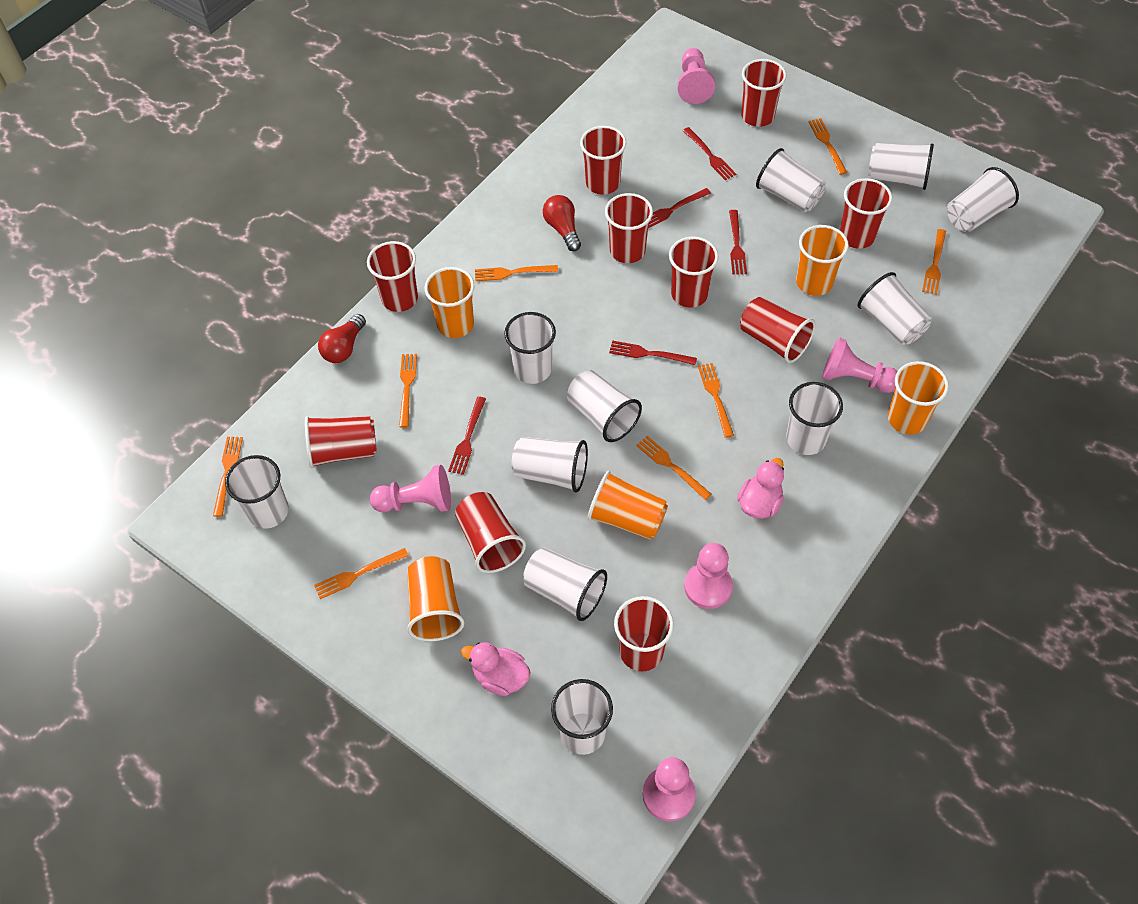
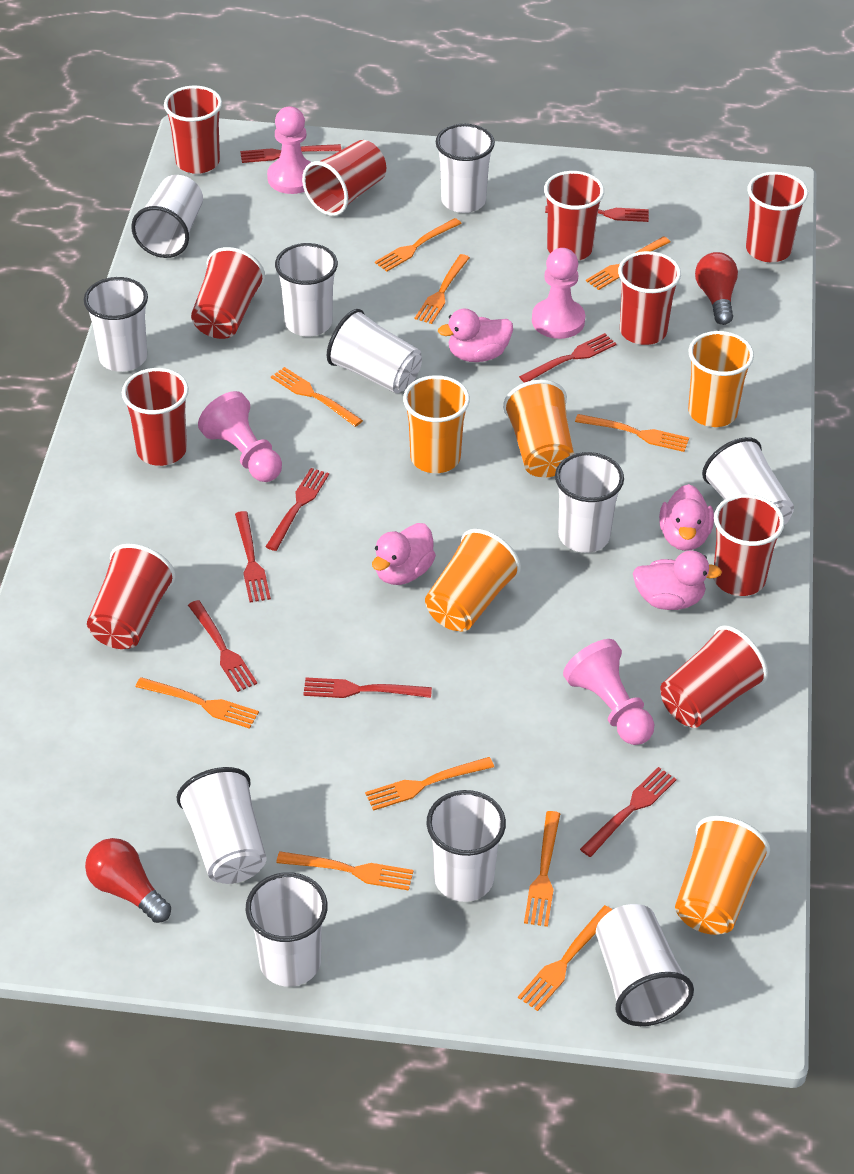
orange fork: 8 -> 10
pink duck: 2 -> 4
pink pawn: 5 -> 4
red fork: 5 -> 8

